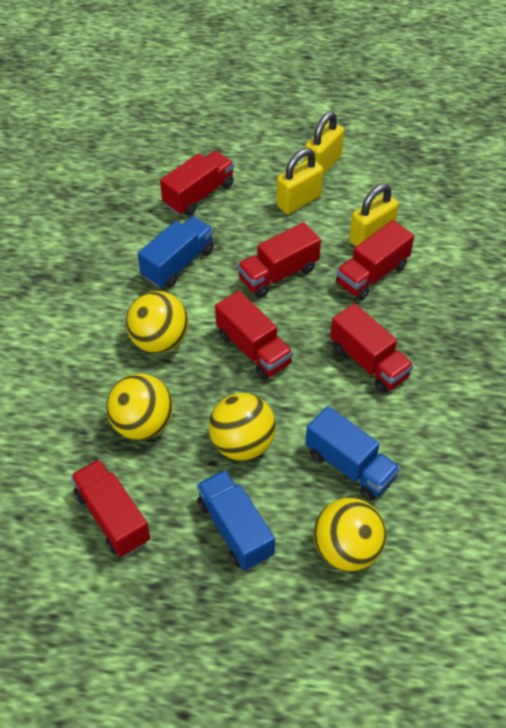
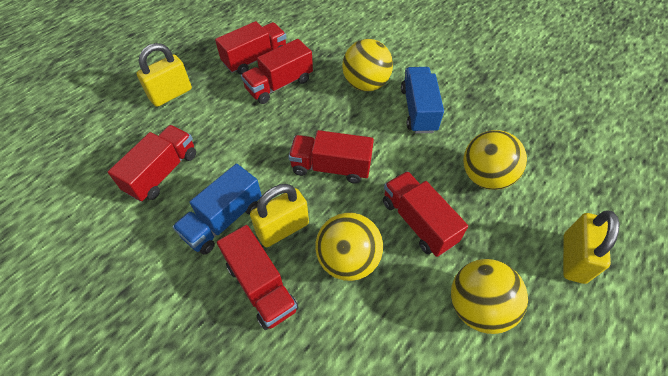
blue truck: 3 -> 2

